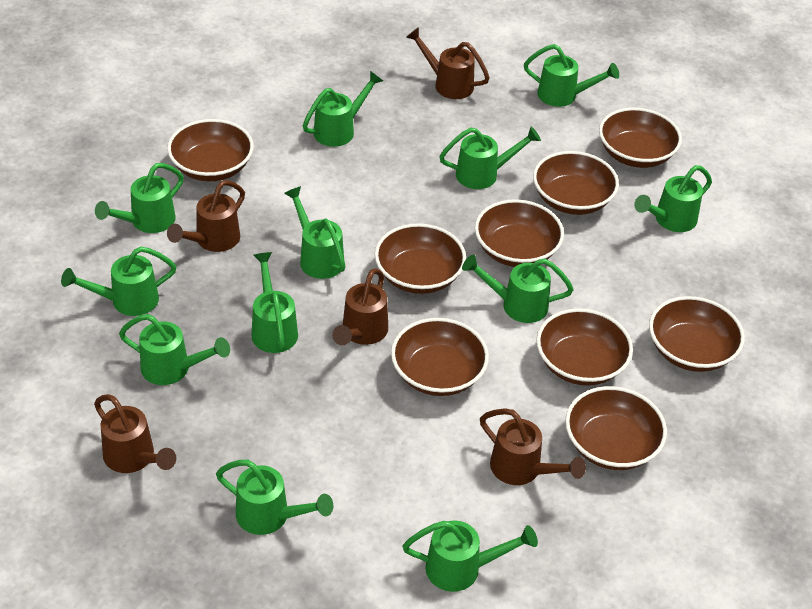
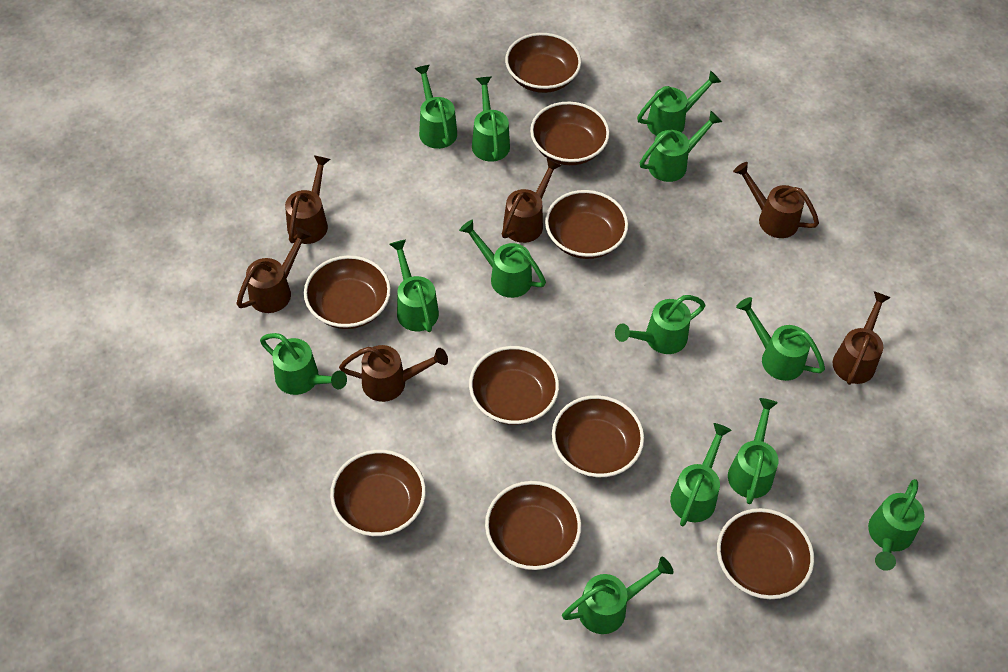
brown watering can: 5 -> 6
green watering can: 12 -> 13

